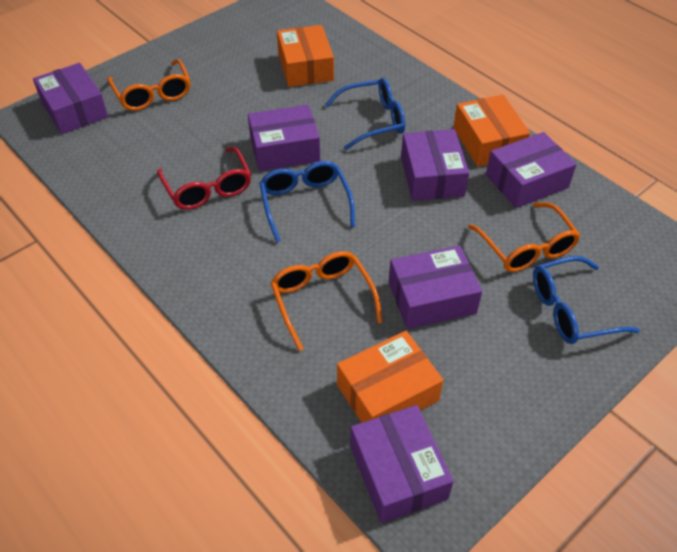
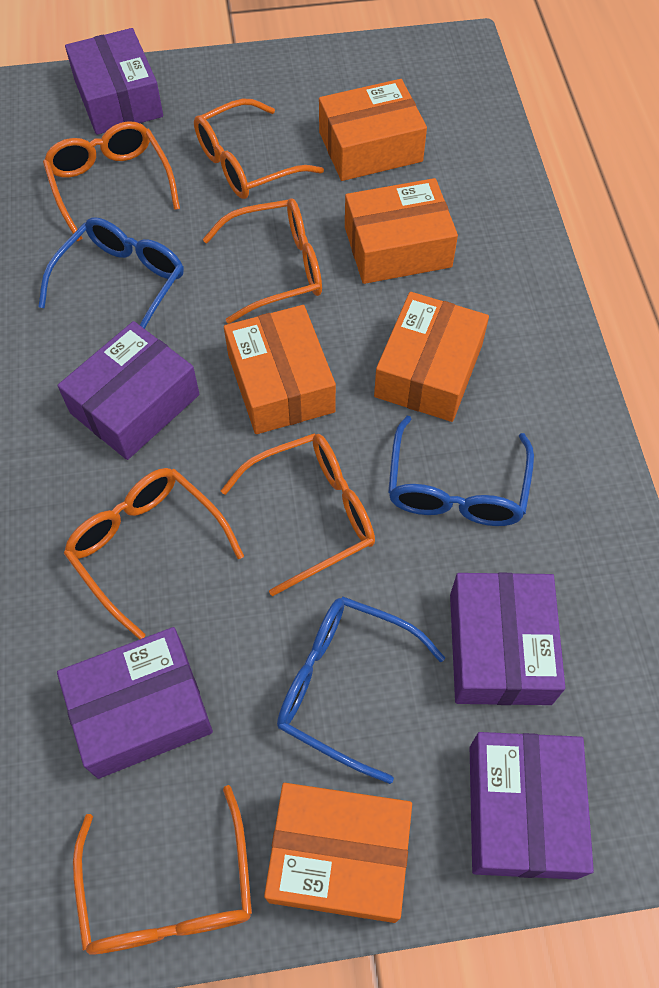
orange box: 3 -> 5
orange glasses: 3 -> 6
purple box: 6 -> 5
red glasses: 1 -> 0

